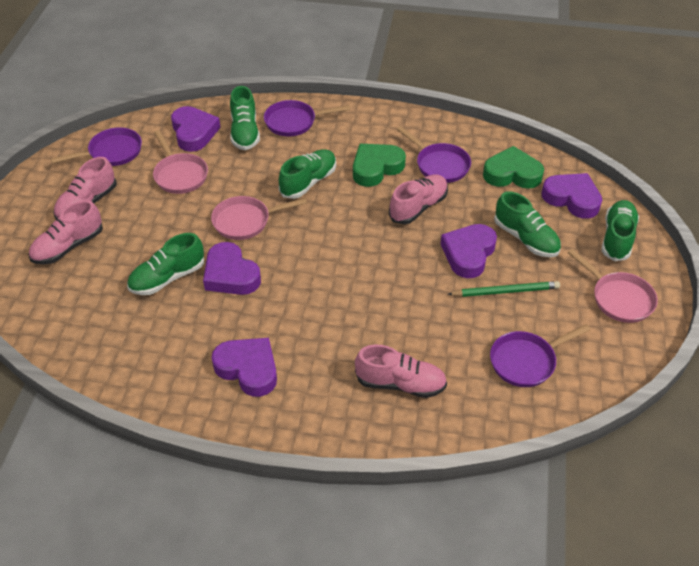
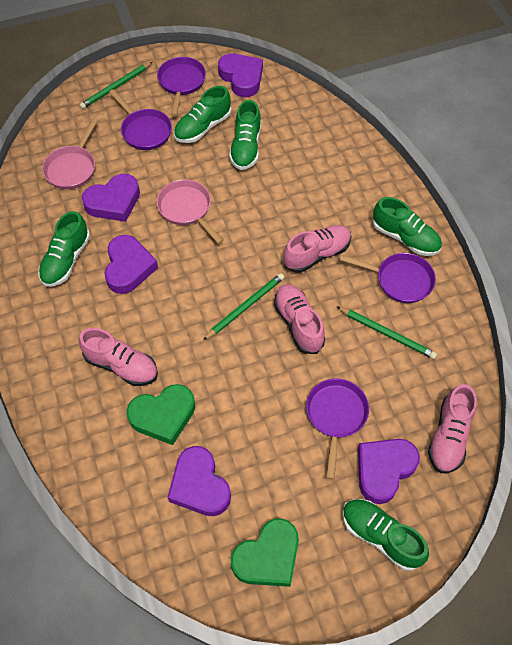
green pencil: 1 -> 3
pink pan: 3 -> 2

